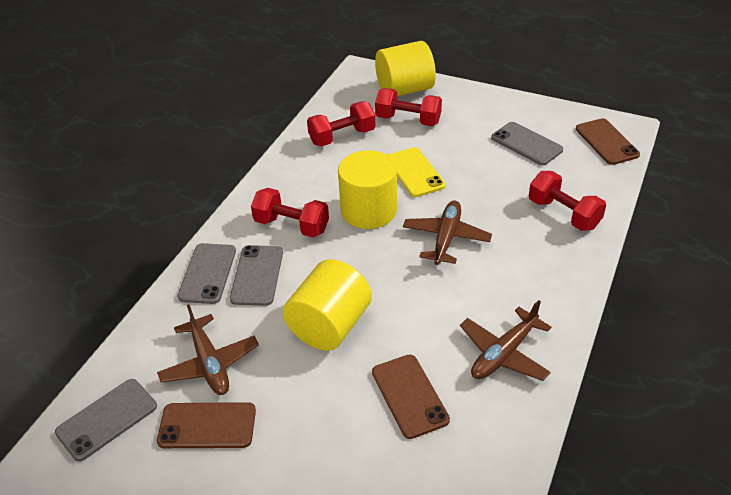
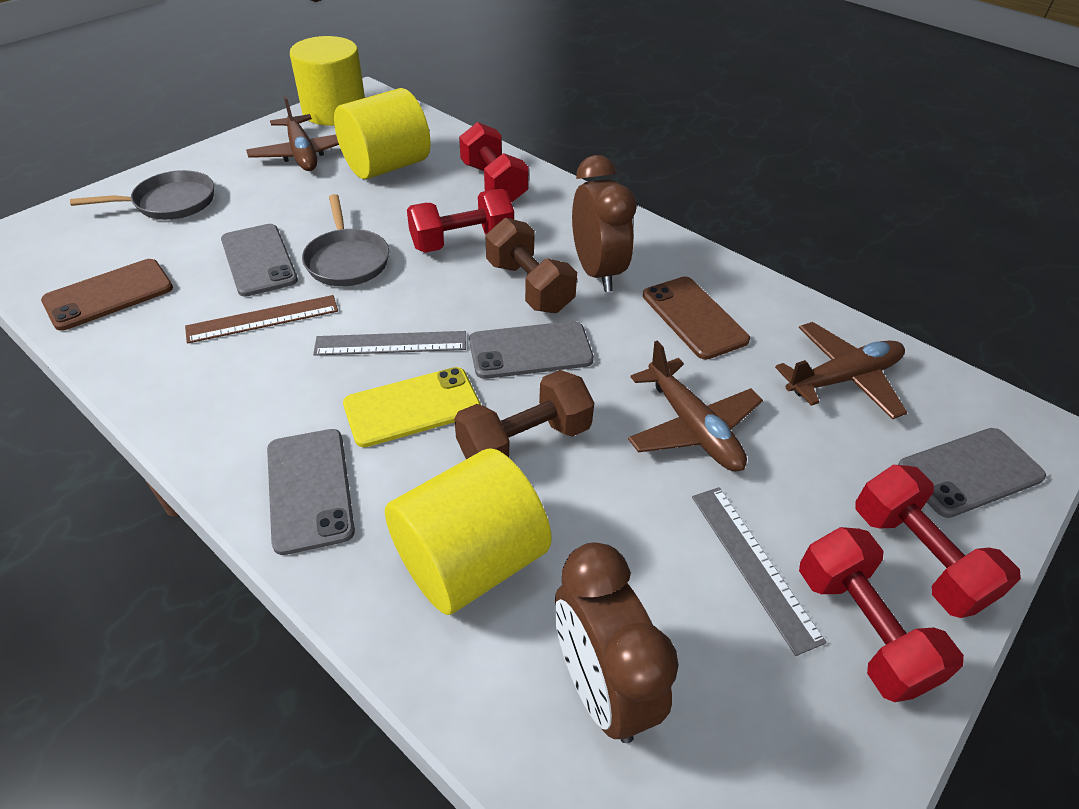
brown clock: 0 -> 2
brown dumbbell: 0 -> 2
brown phone: 3 -> 2
brown ruler: 0 -> 1
grey pan: 0 -> 2
grey ruler: 0 -> 2

